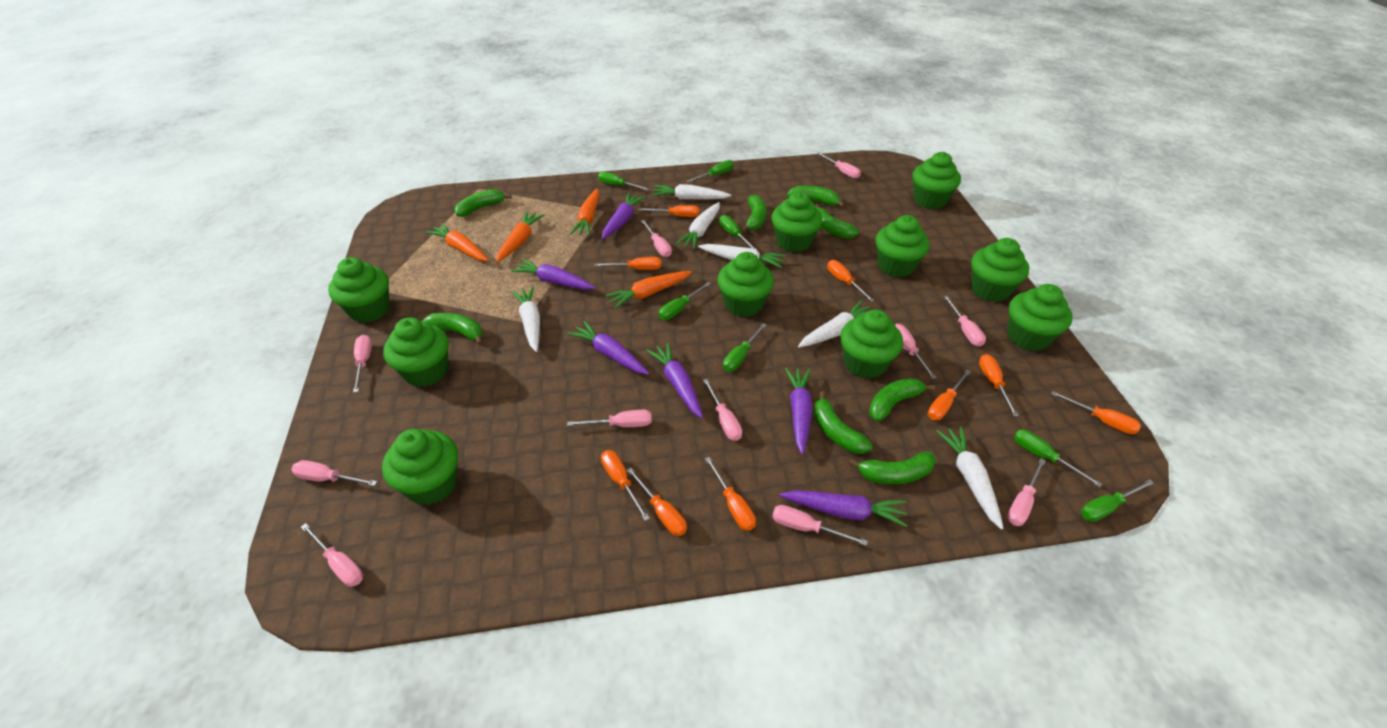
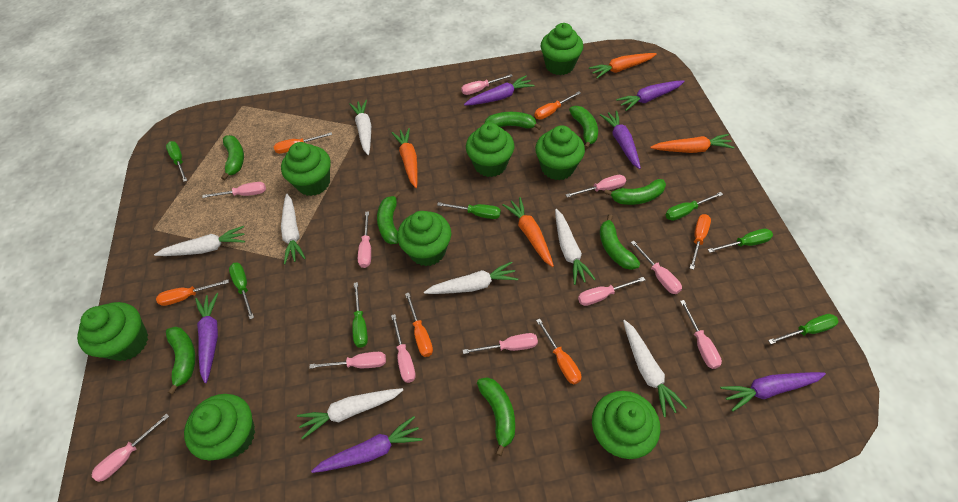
green cupcake: 10 -> 8
orange screwdriver: 9 -> 6
white carrot: 6 -> 7

